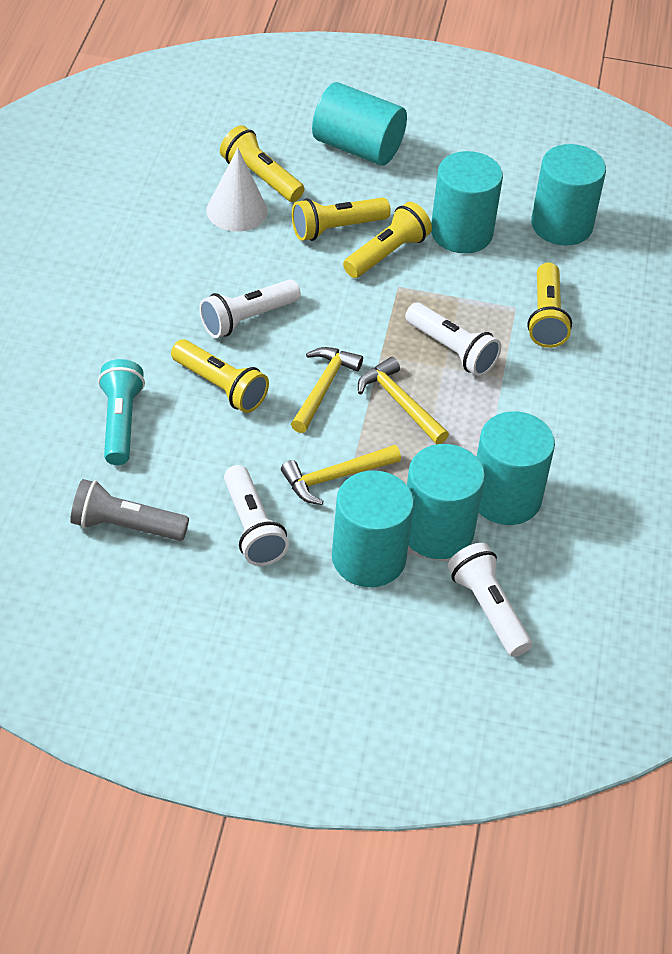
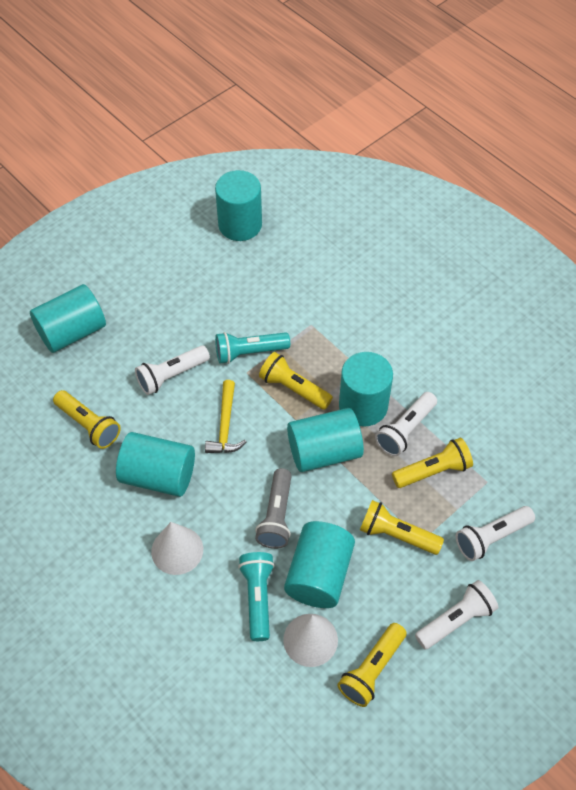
turquoise flashlight: 1 -> 2
white cone: 1 -> 2
yellow hammer: 3 -> 1

